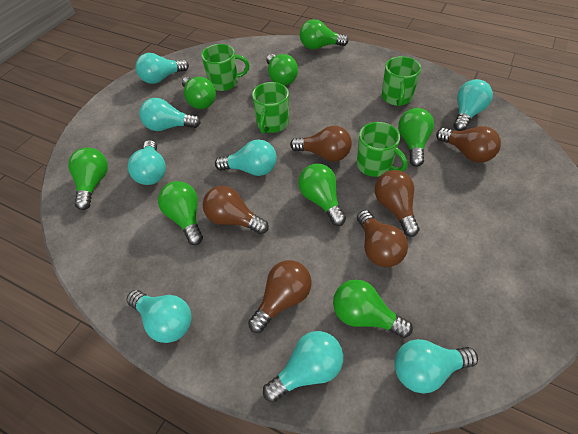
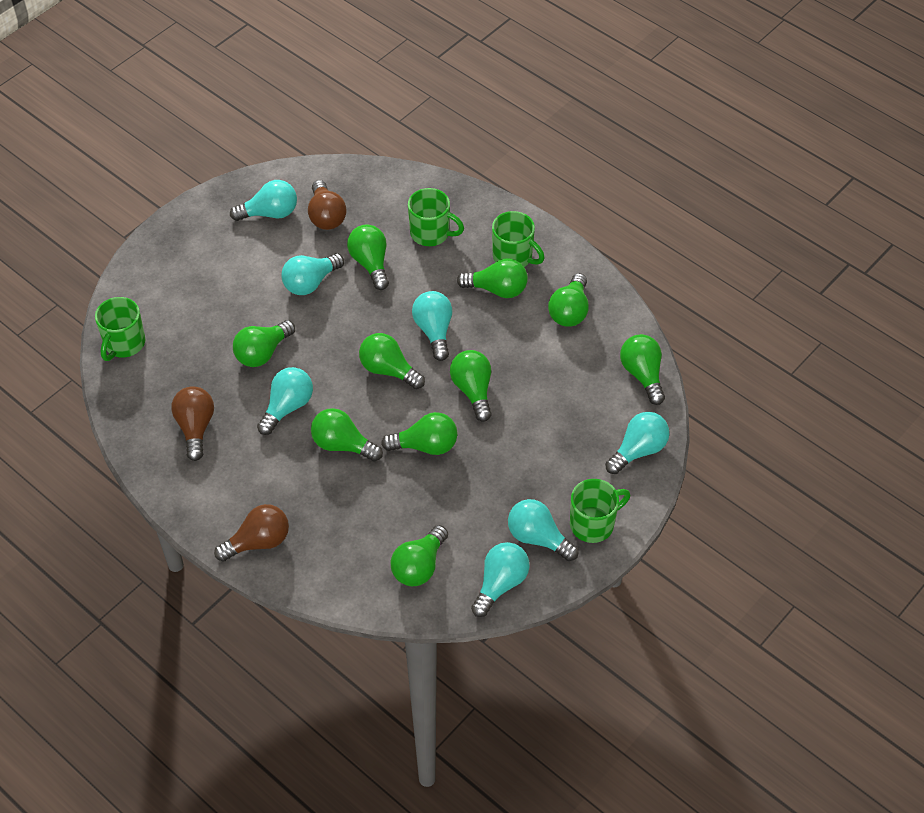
brown light bulb: 6 -> 3
green light bulb: 8 -> 10
turquoise light bulb: 8 -> 7

